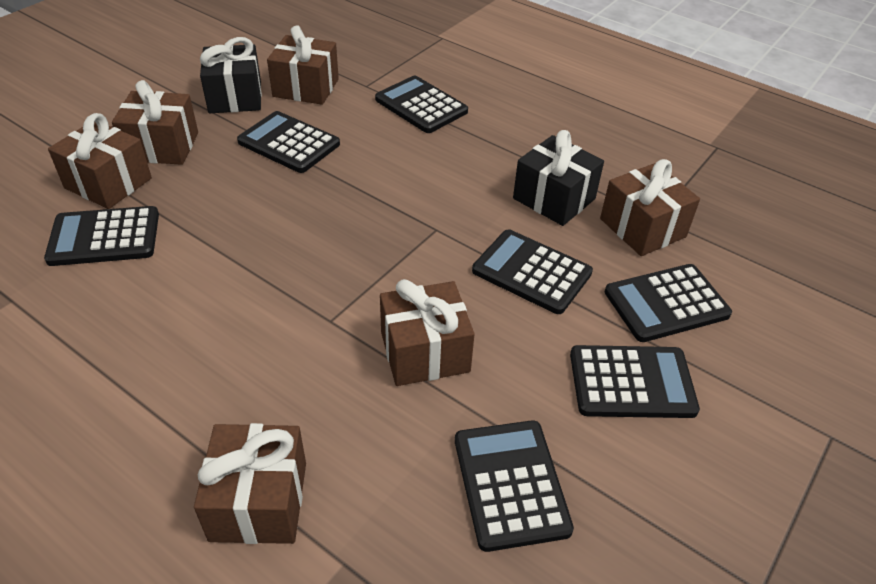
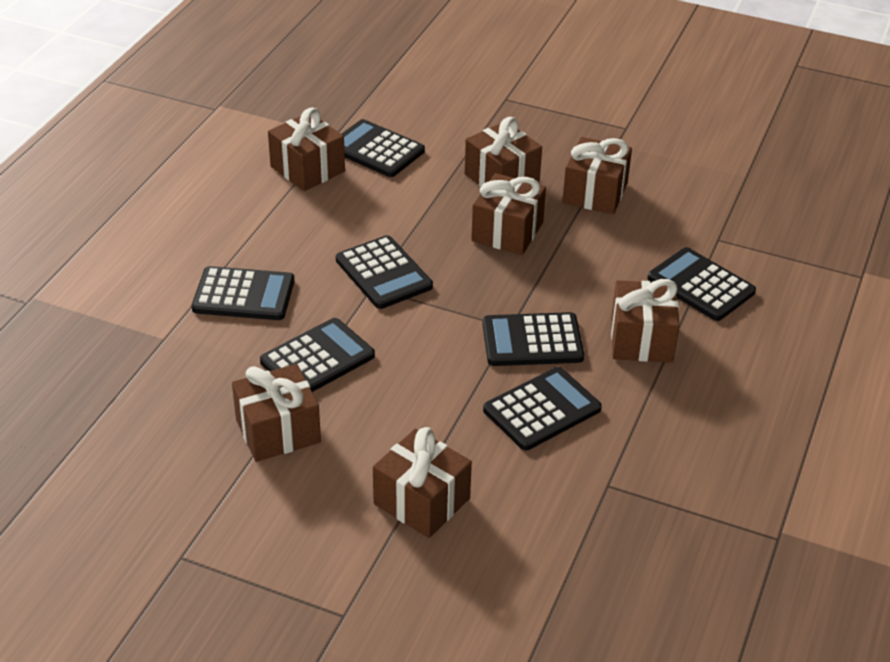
black gift: 2 -> 0
brown gift: 6 -> 7

